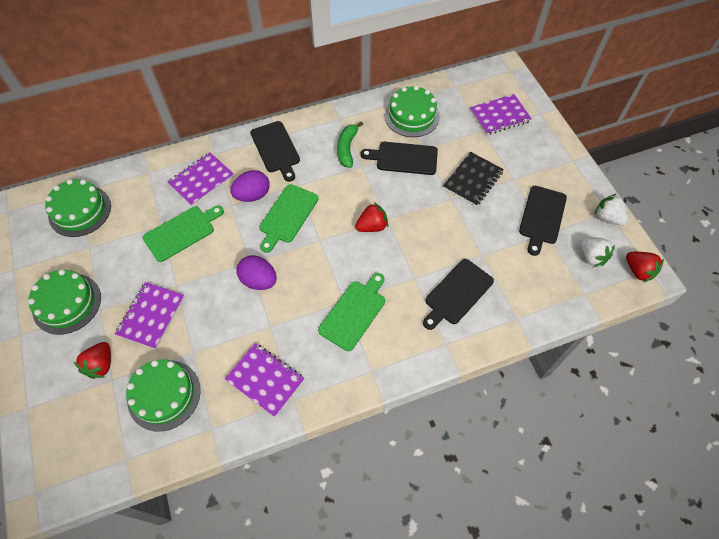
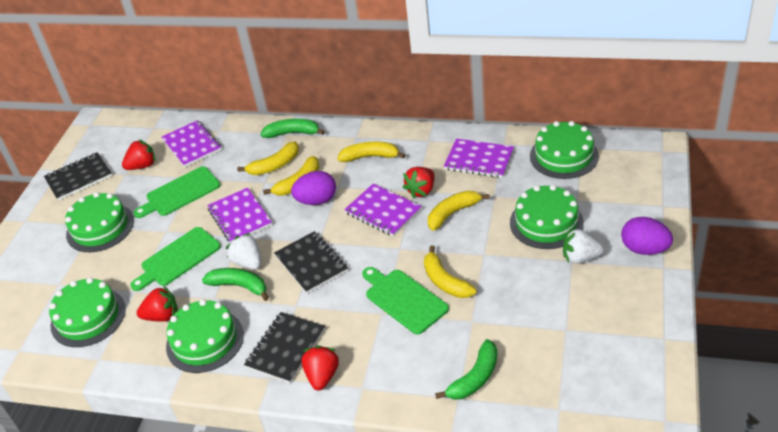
black cutting board: 4 -> 0
black notebook: 1 -> 3
green banana: 1 -> 3
green cake: 4 -> 5
red strawberry: 3 -> 4
yellow banana: 0 -> 5

